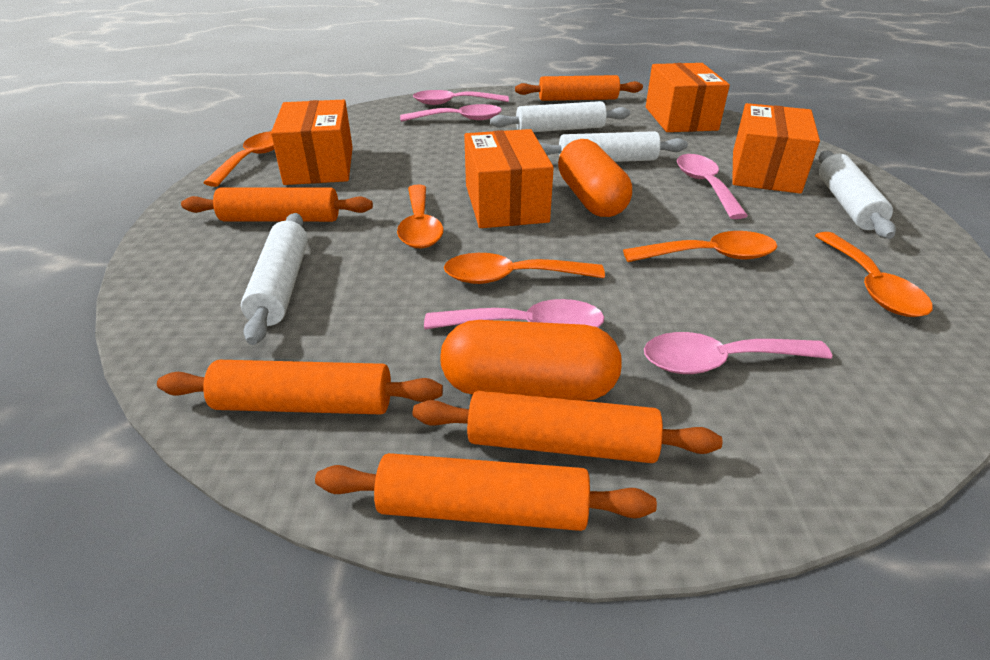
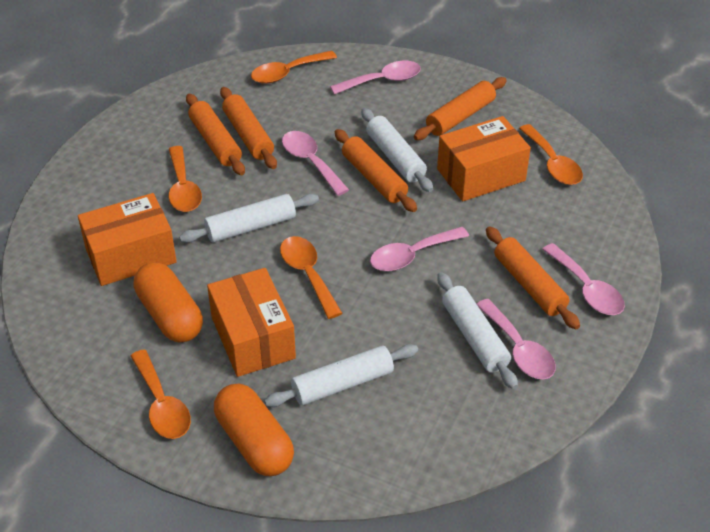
orange box: 4 -> 3

